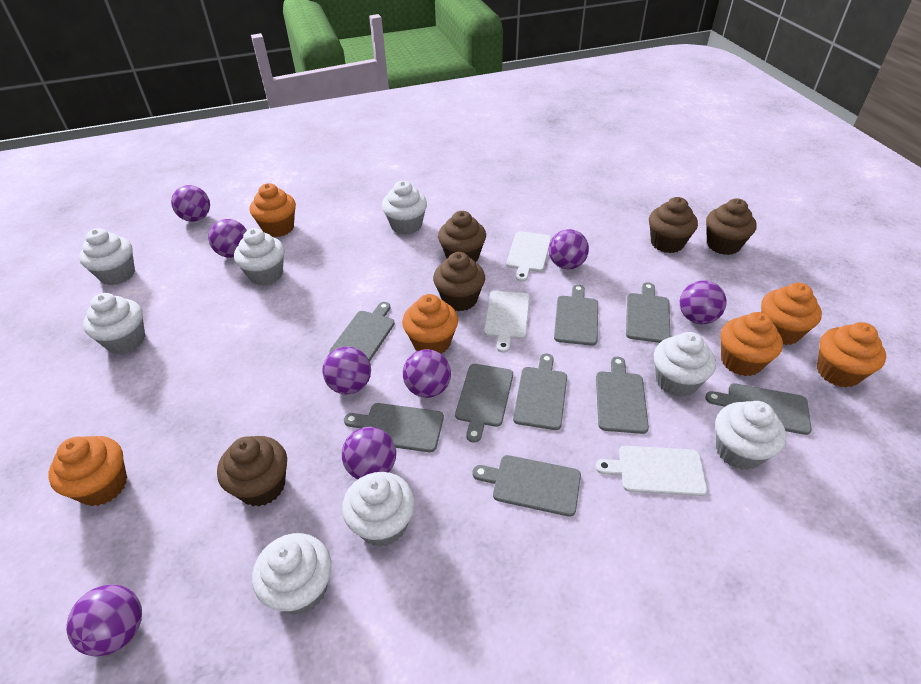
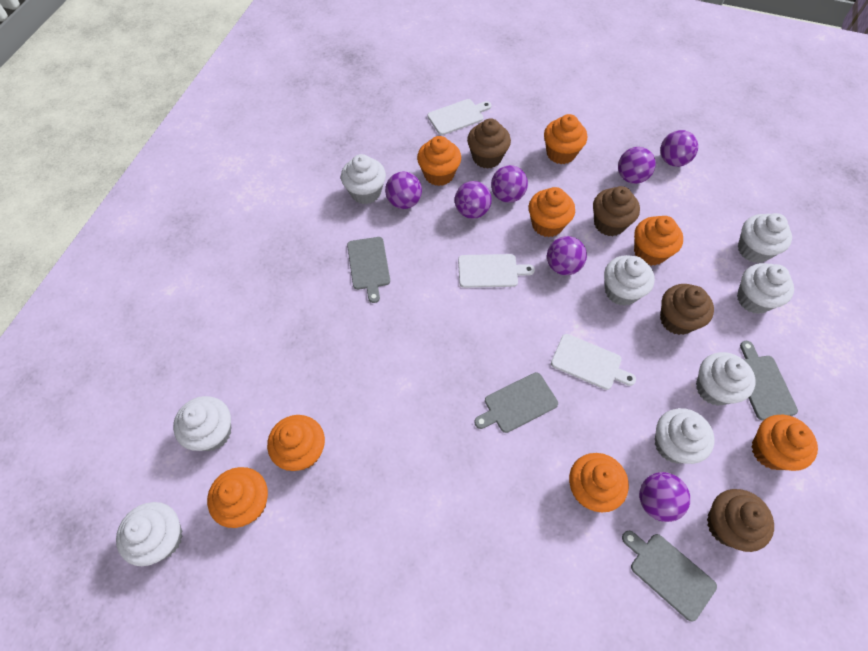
brown cupcake: 5 -> 4
grey cutting board: 9 -> 4
orange cupcake: 6 -> 8
purple ball: 8 -> 7

